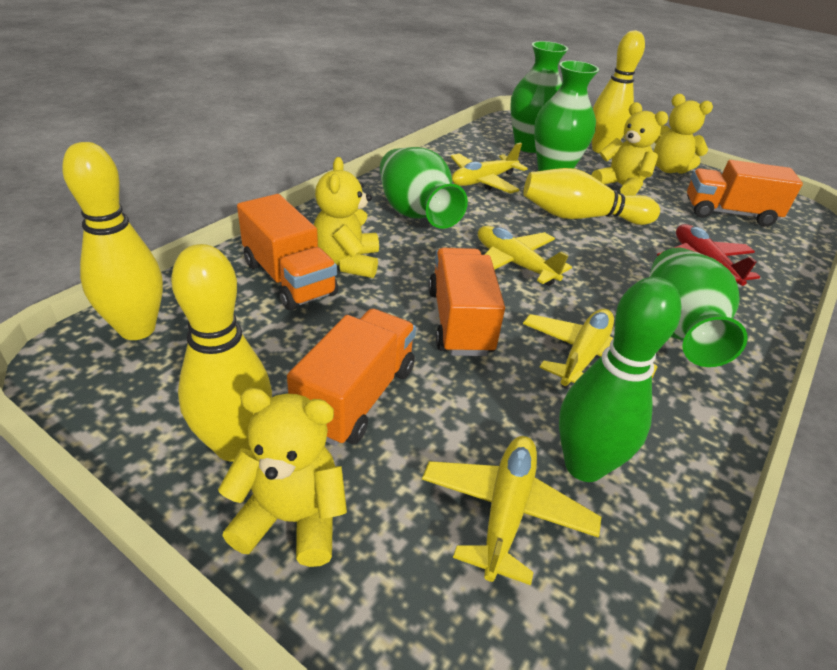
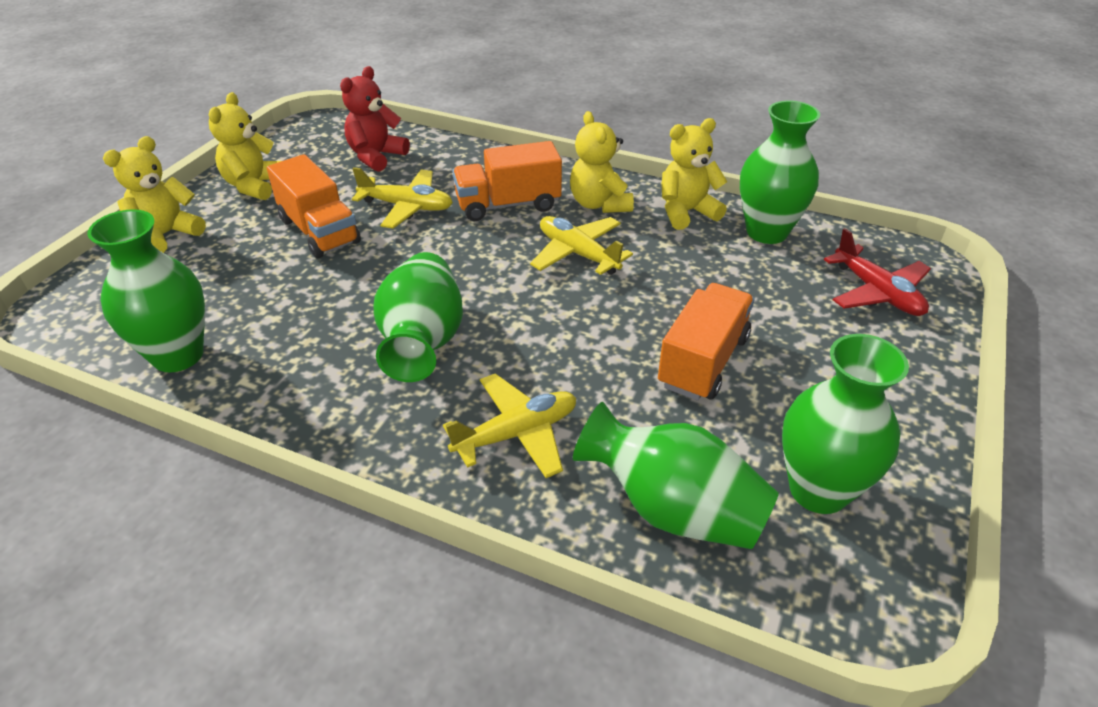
green bowling pin: 1 -> 0
green vase: 4 -> 5
orange truck: 4 -> 3
red teddy bear: 0 -> 1
yellow bowling pin: 4 -> 0
yellow plane: 4 -> 3

